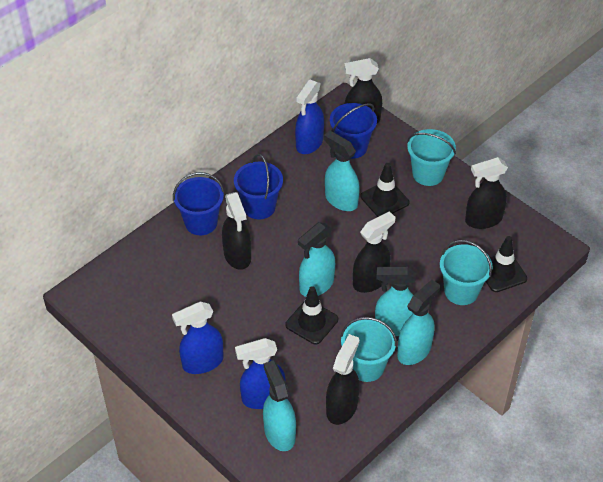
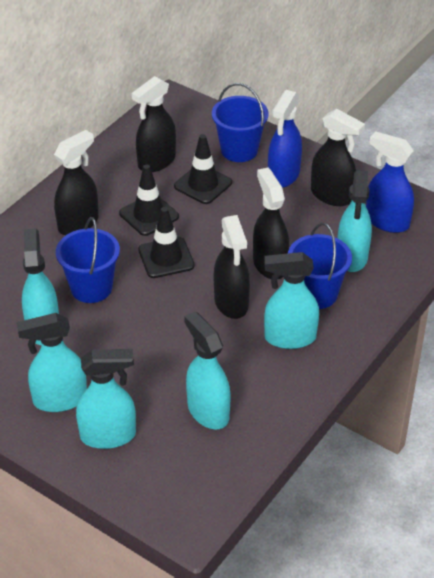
blue spray bottle: 3 -> 2
turquoise bucket: 3 -> 0
turquoise spray bottle: 5 -> 6

